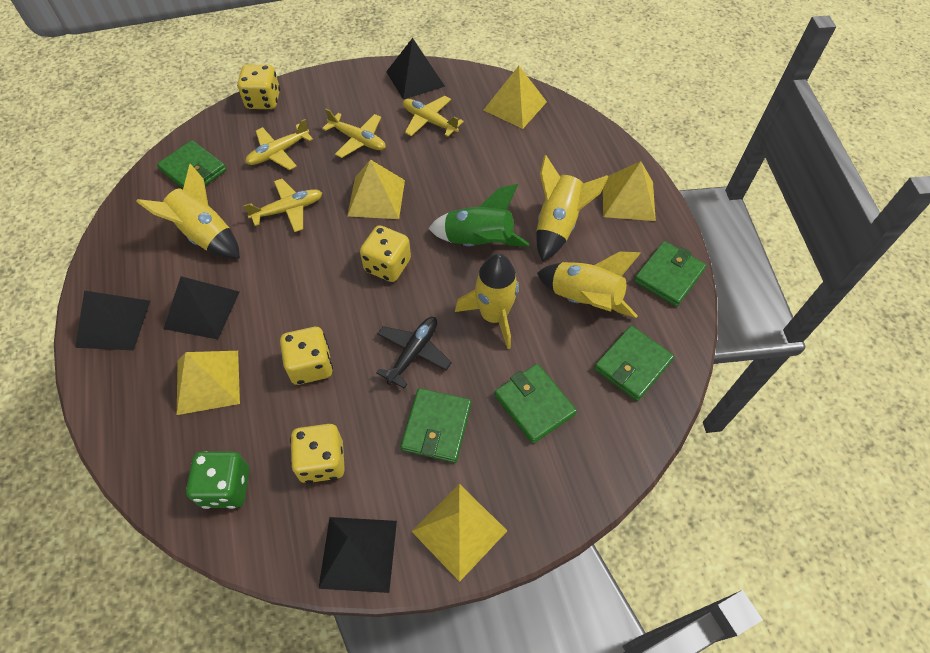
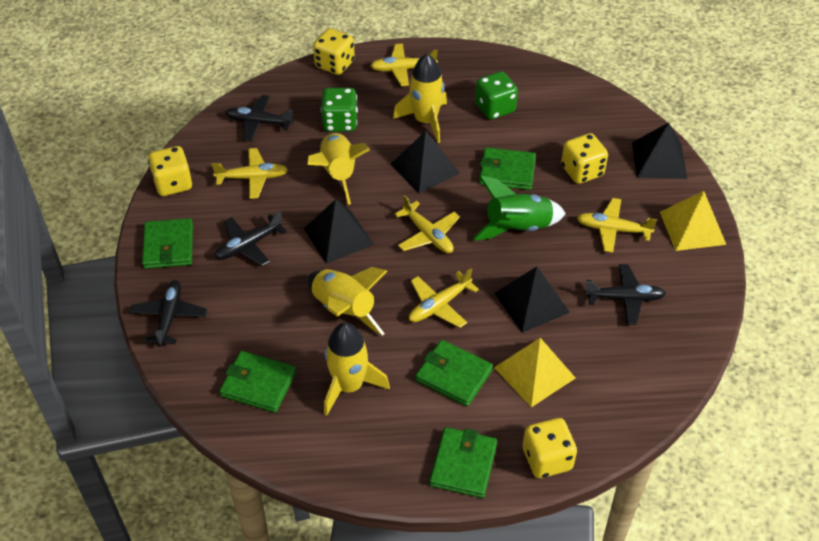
black plane: 1 -> 4
green dice: 1 -> 2
yellow plane: 4 -> 5
yellow pyramid: 5 -> 2

